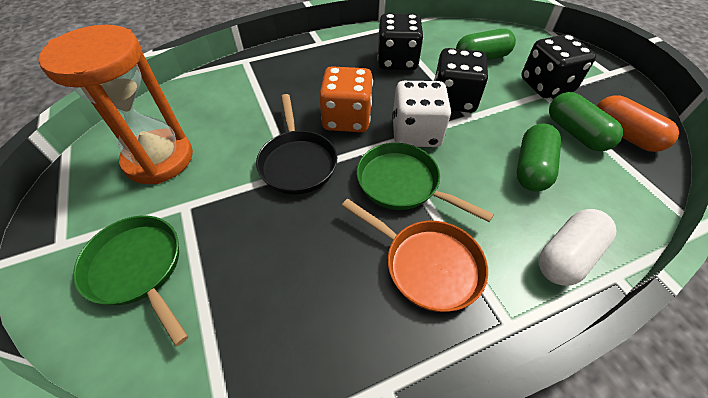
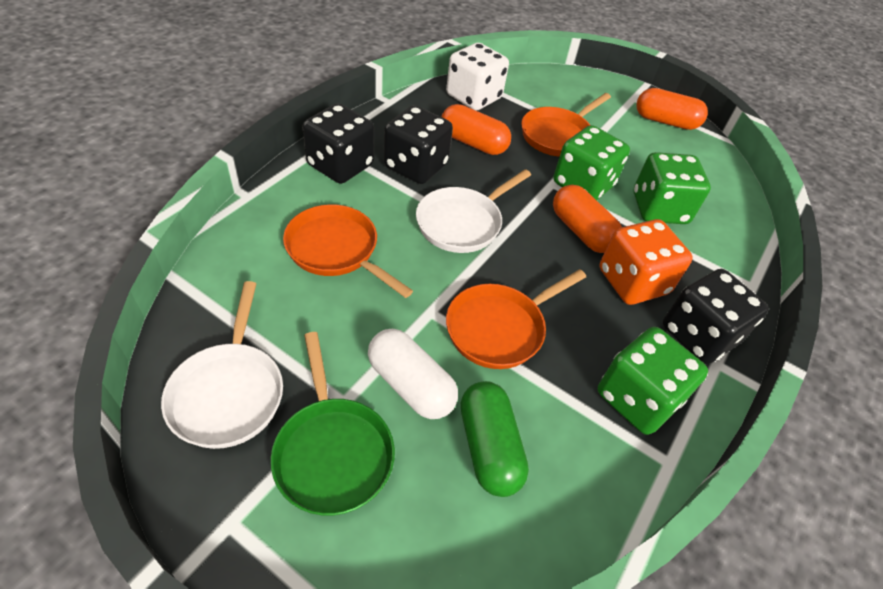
black pan: 1 -> 0
green capsule: 3 -> 1
green dice: 0 -> 3
green pan: 2 -> 1
orange capsule: 1 -> 3
orange hourglass: 1 -> 0
orange pan: 1 -> 3
white pan: 0 -> 2

